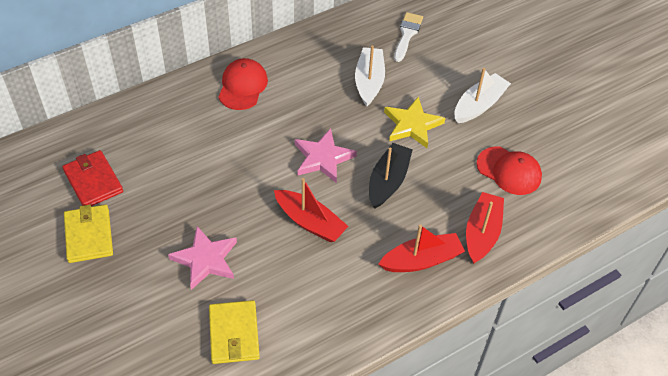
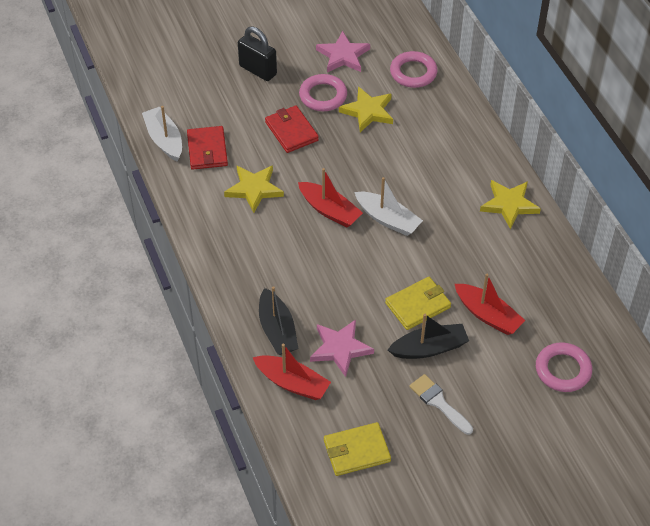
black boat: 1 -> 2
black padlock: 0 -> 1
pink ring: 0 -> 3
red cap: 2 -> 0
red wallet: 1 -> 2
yellow star: 1 -> 3

